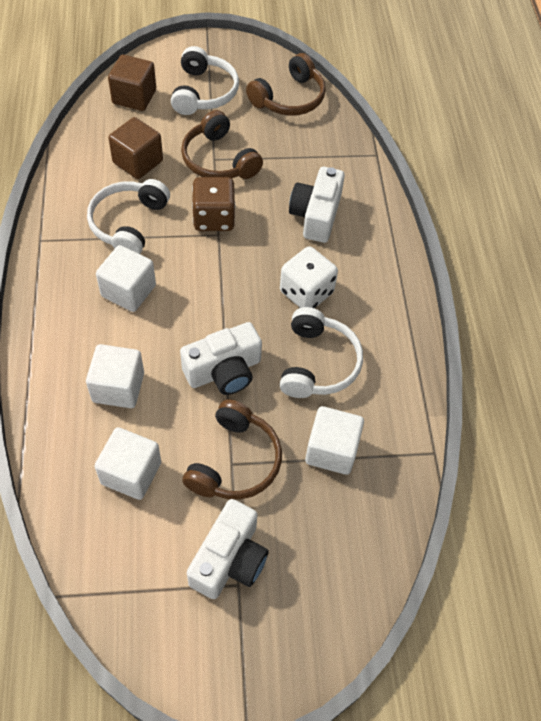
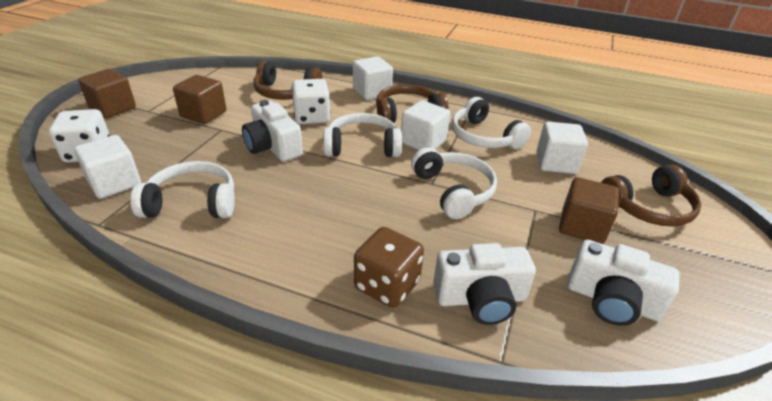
brown cube: 2 -> 3
white dice: 1 -> 2
white headphones: 3 -> 4

